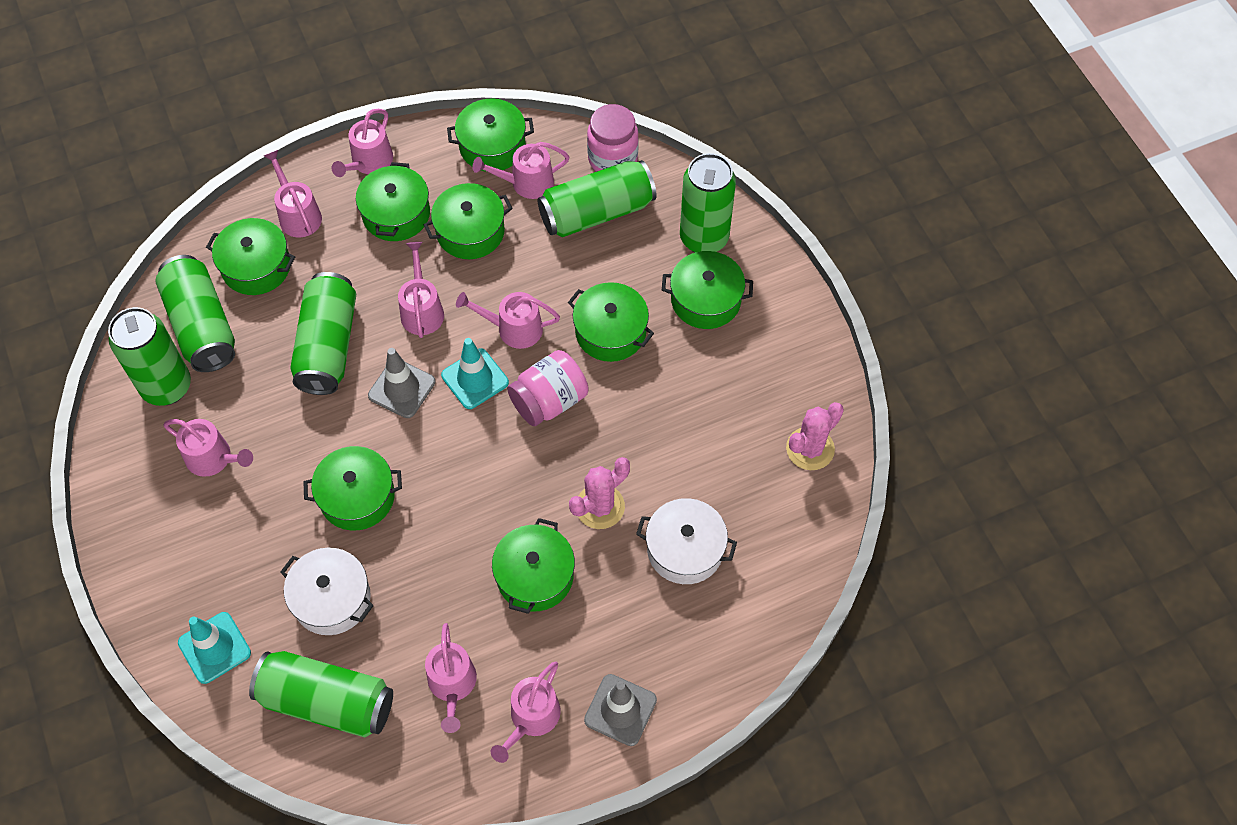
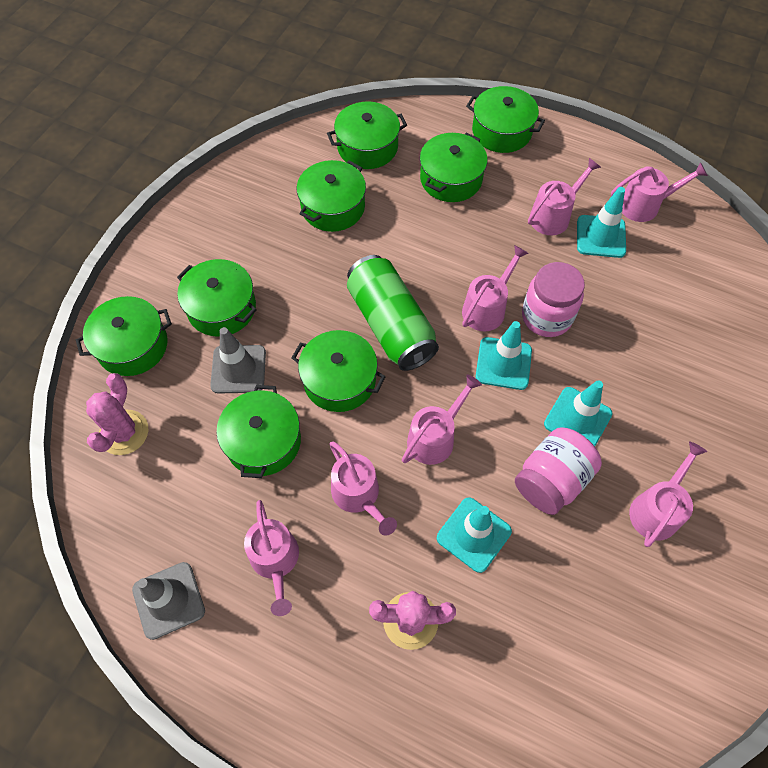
green can: 6 -> 1
pink watering can: 8 -> 7
turquoise traffic cone: 2 -> 4
white pot: 2 -> 0

